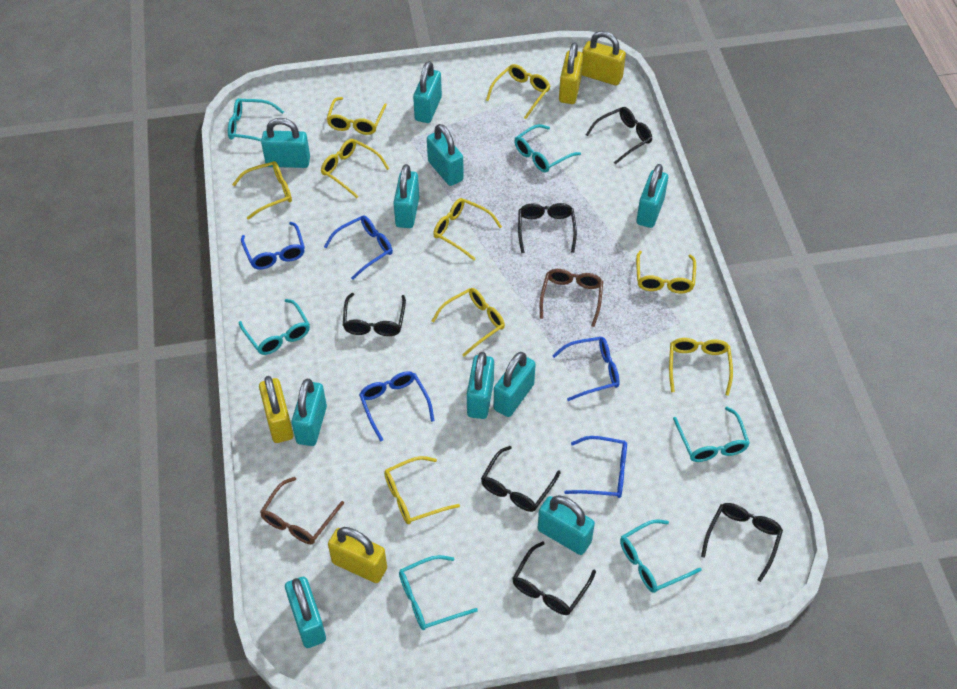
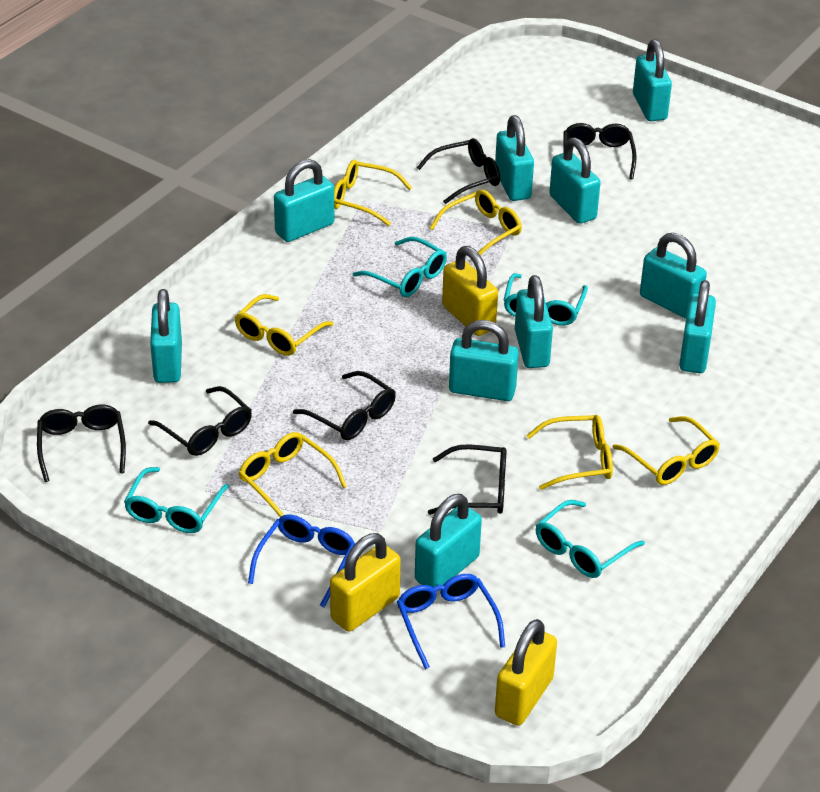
blue glasses: 5 -> 2
brown glasses: 2 -> 0
turquoise glasses: 6 -> 4
yellow glasses: 9 -> 6
yellow padlock: 4 -> 3

